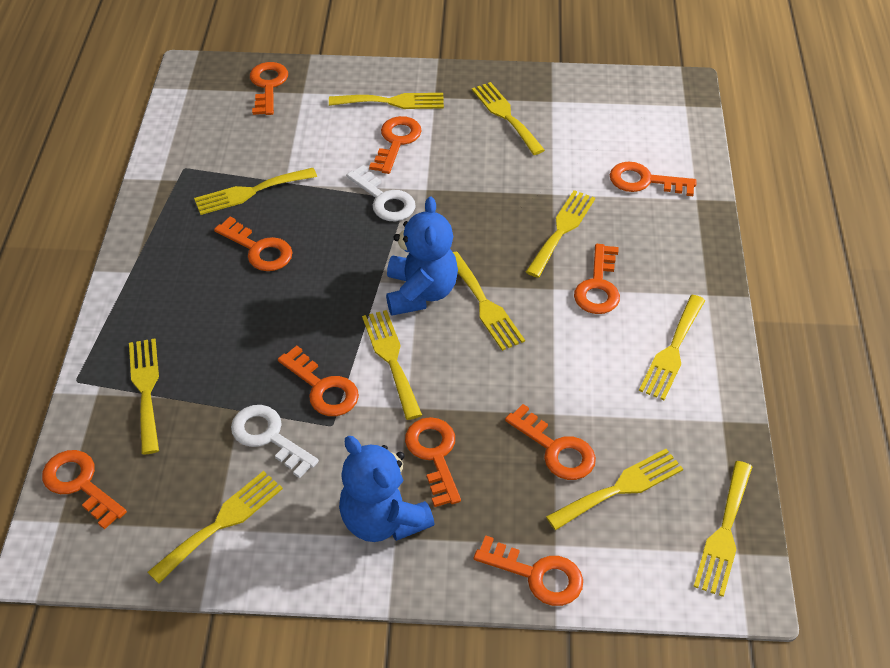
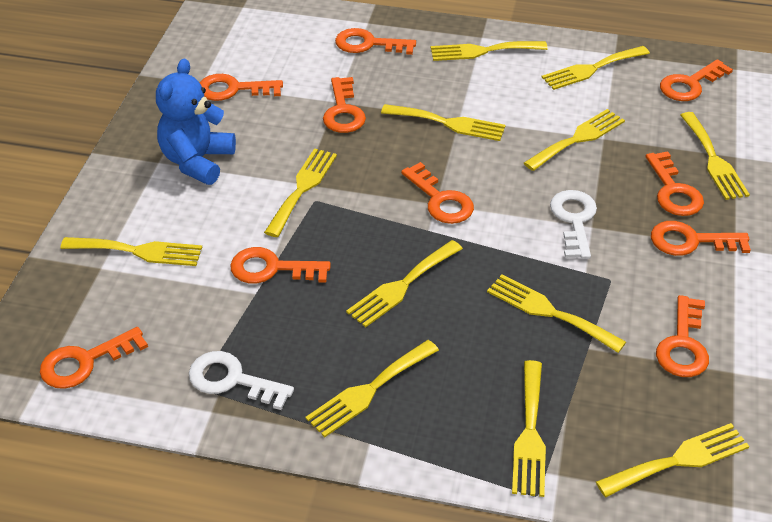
blue teddy bear: 2 -> 1
yellow fork: 11 -> 12

